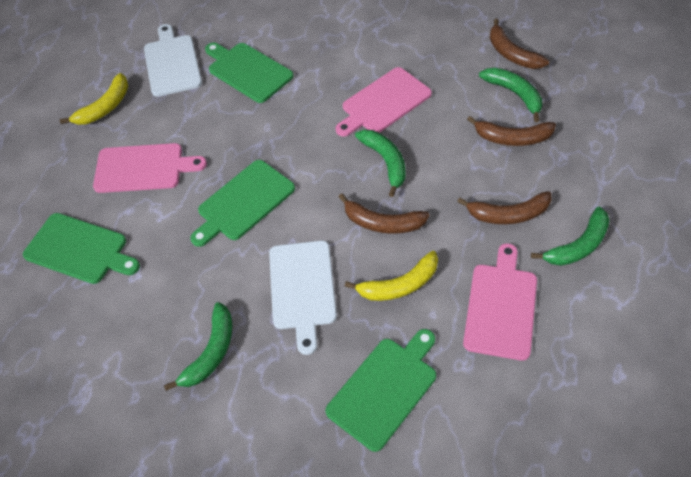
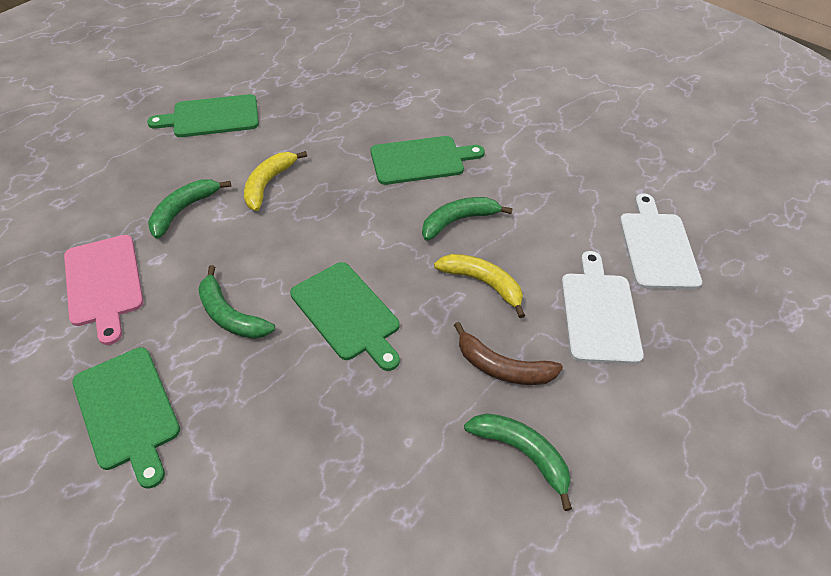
brown banana: 4 -> 1
pink cutting board: 3 -> 1

